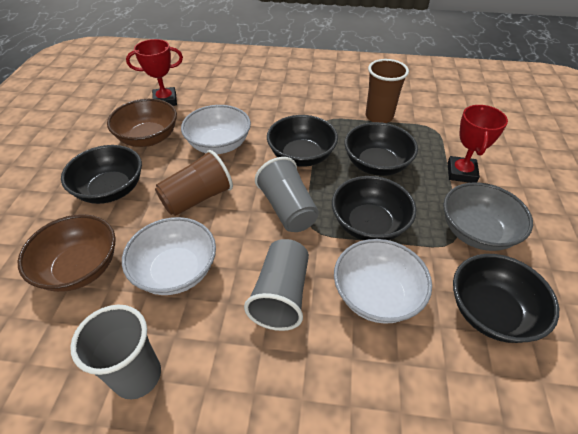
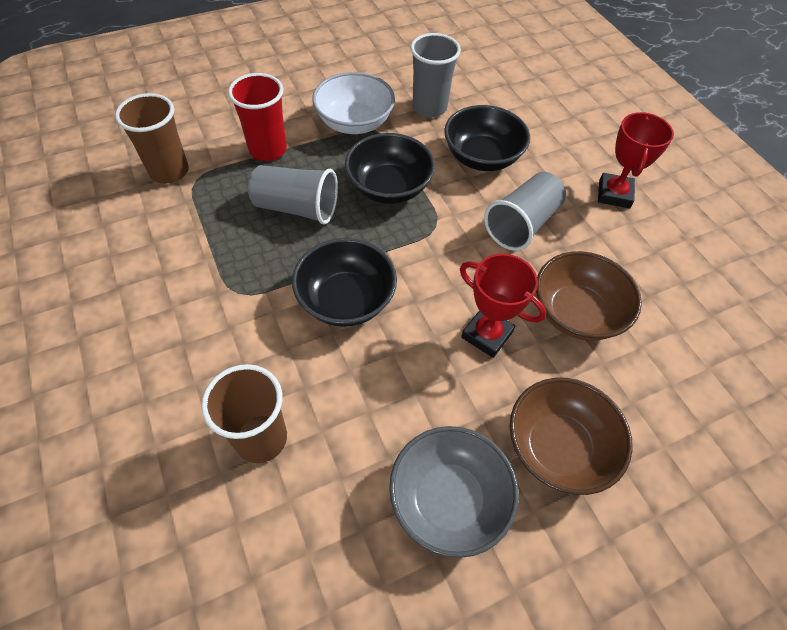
black bowl: 5 -> 3
red cup: 0 -> 1
white bowl: 3 -> 1

